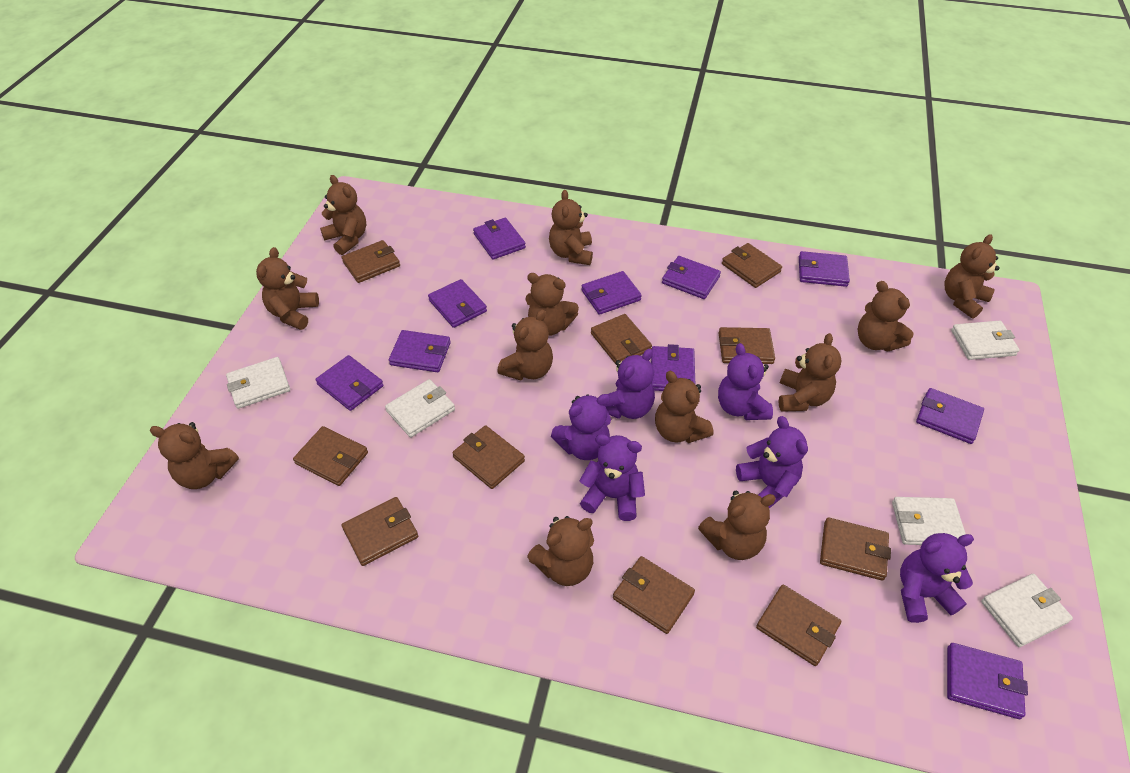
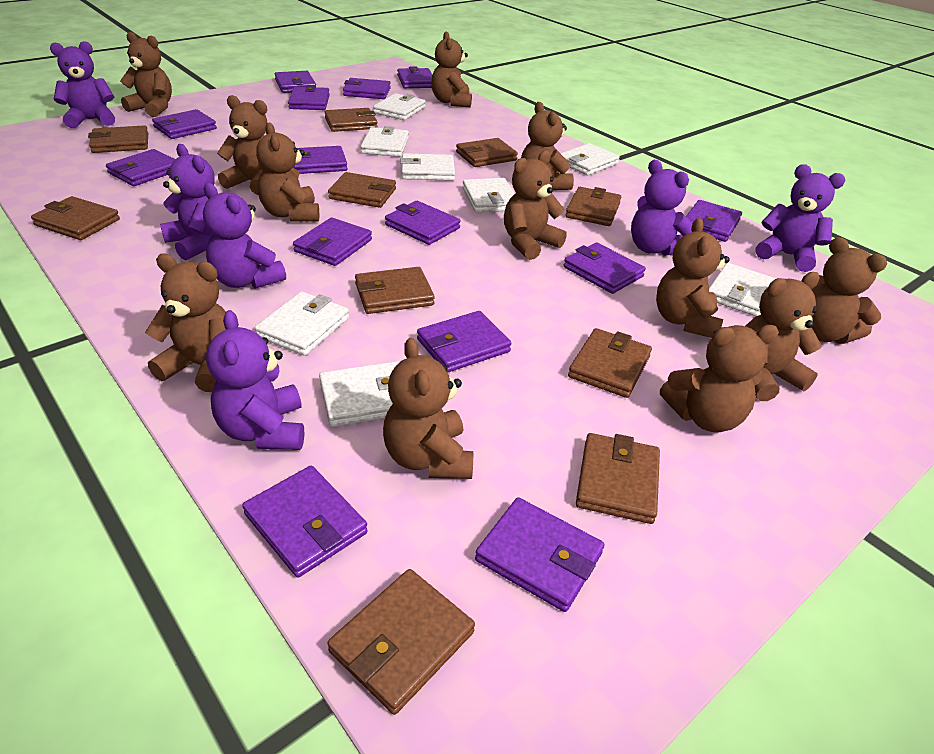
purple wallet: 10 -> 14
white wallet: 5 -> 8

